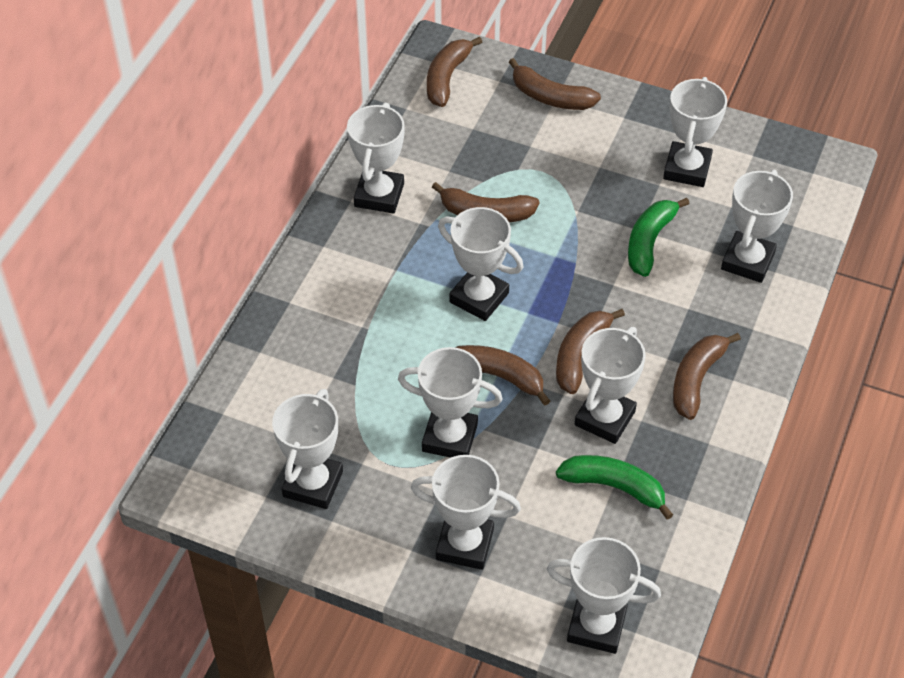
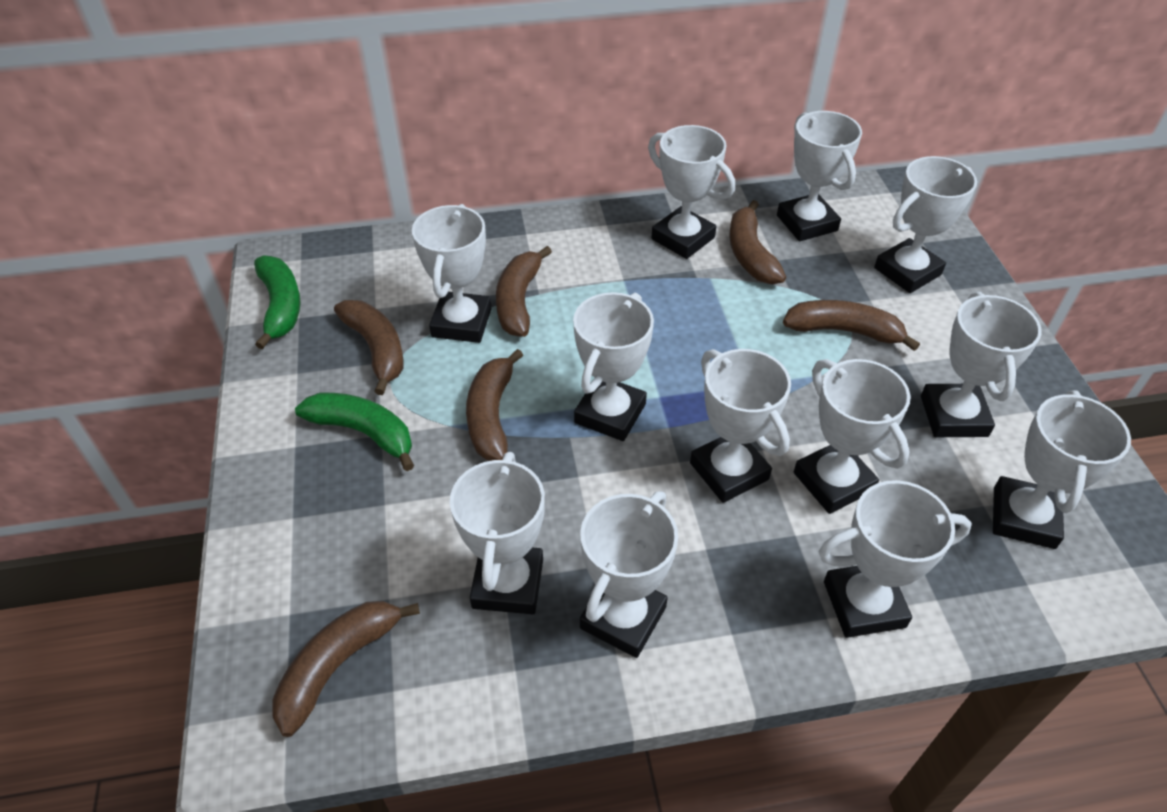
white trophy: 9 -> 12

